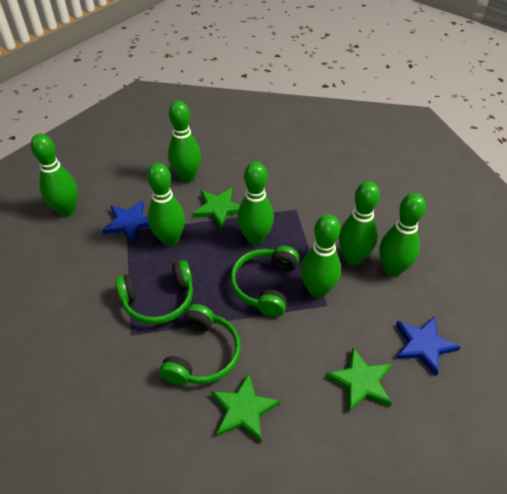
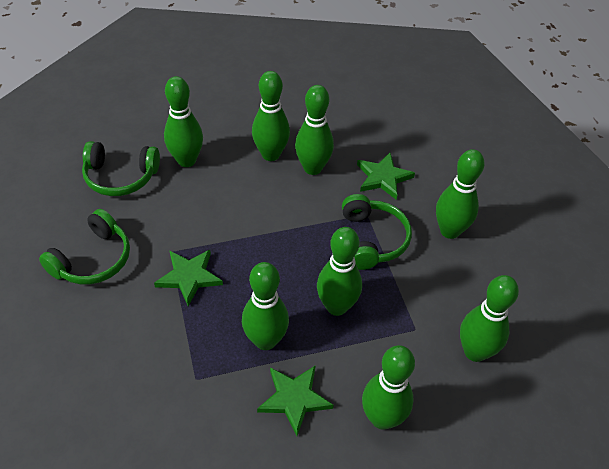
blue star: 2 -> 0
green bowling pin: 7 -> 8

